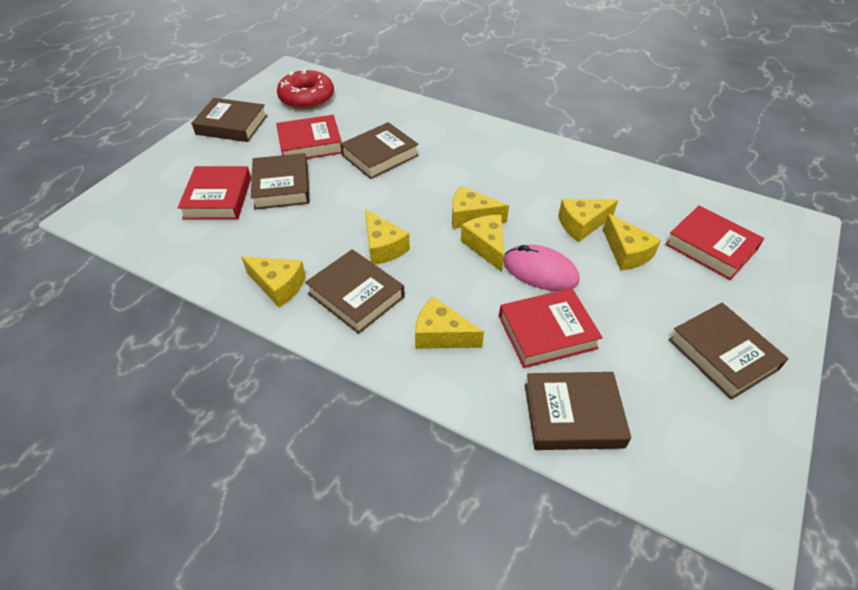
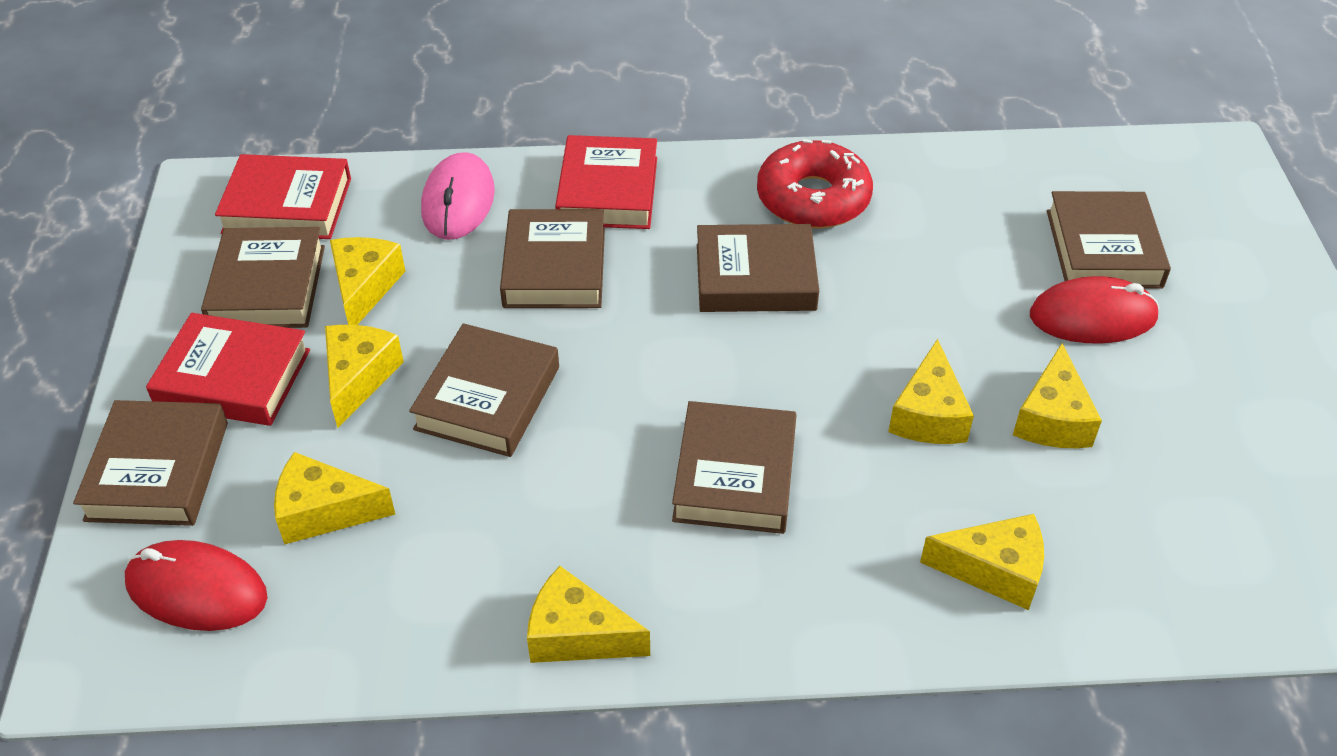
brown book: 6 -> 7
red book: 4 -> 3
red mouse: 0 -> 2

